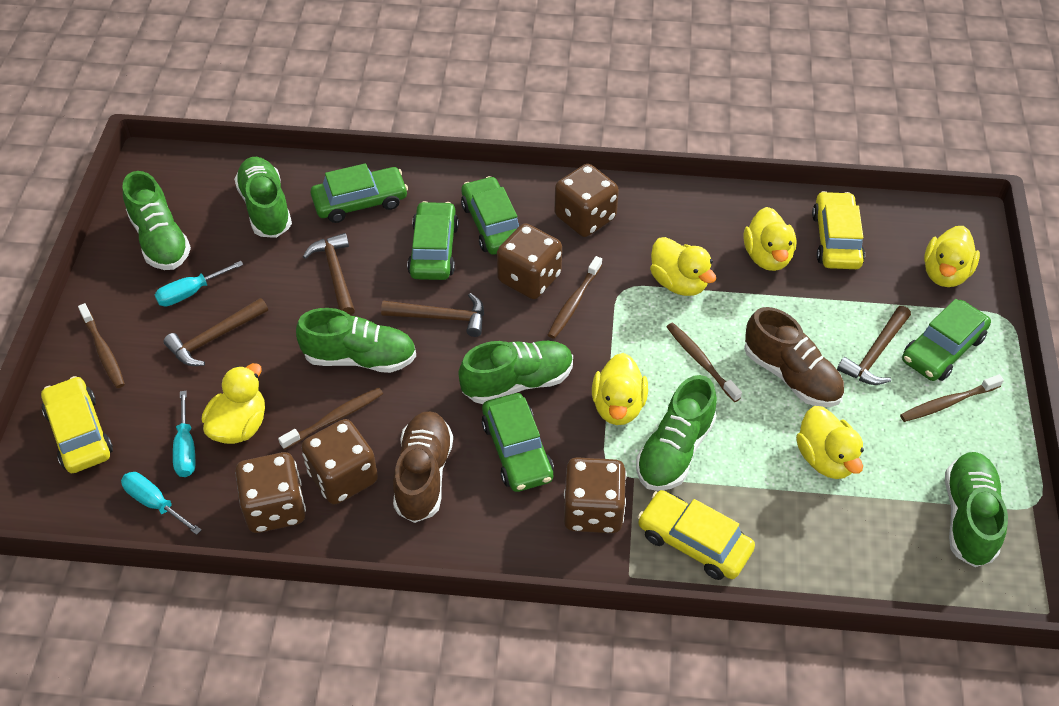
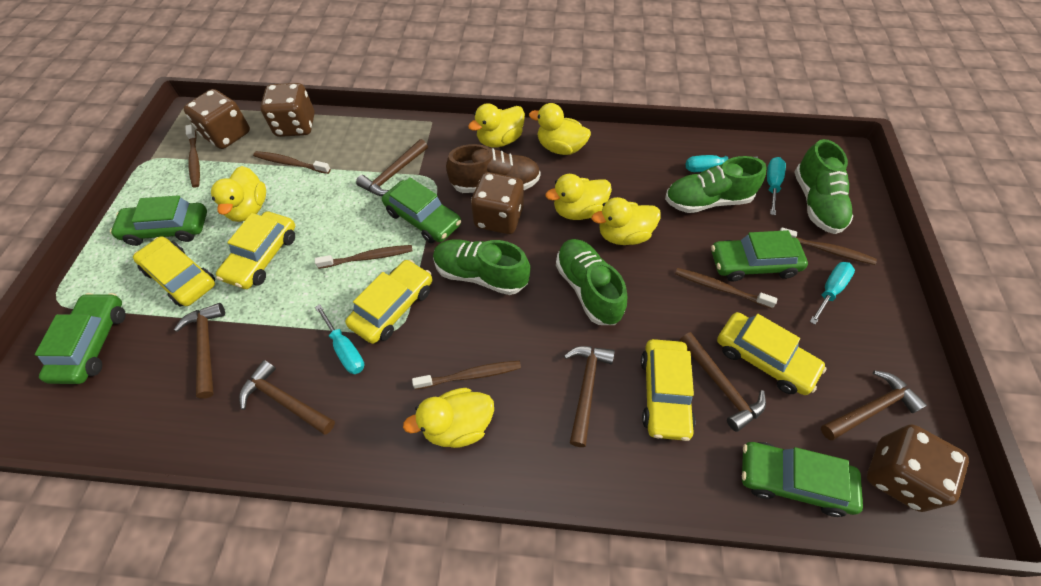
brown dice: 5 -> 4
brown hammer: 4 -> 6
brown shoe: 2 -> 1
brown toothbrush: 5 -> 6
green shoe: 6 -> 4
turquoise screwdriver: 3 -> 4
yellow car: 3 -> 5

